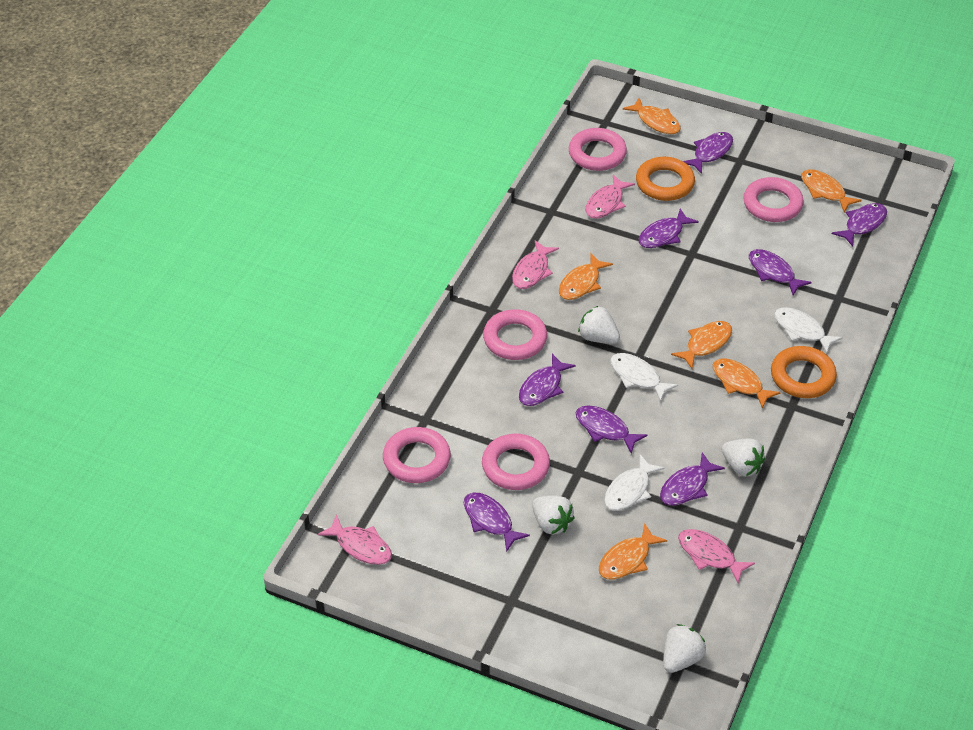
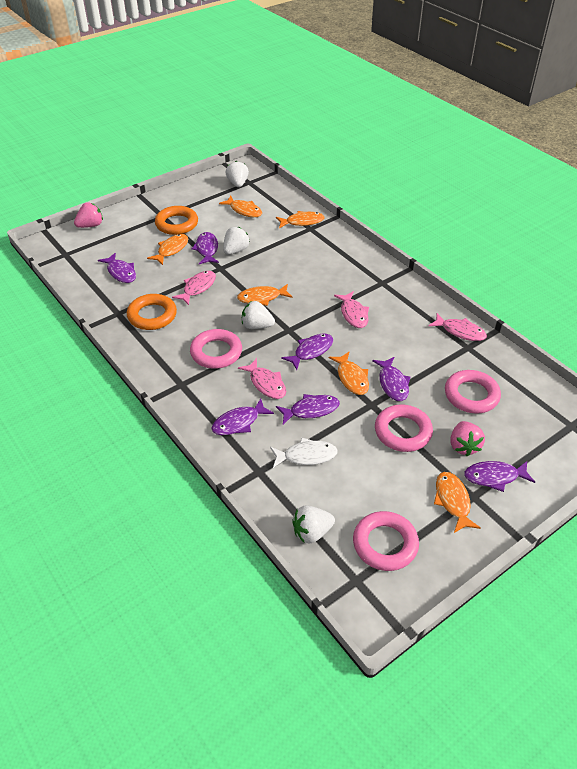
pink ring: 5 -> 4
pink strawberry: 0 -> 2
purple fish: 8 -> 7
white fish: 3 -> 1

